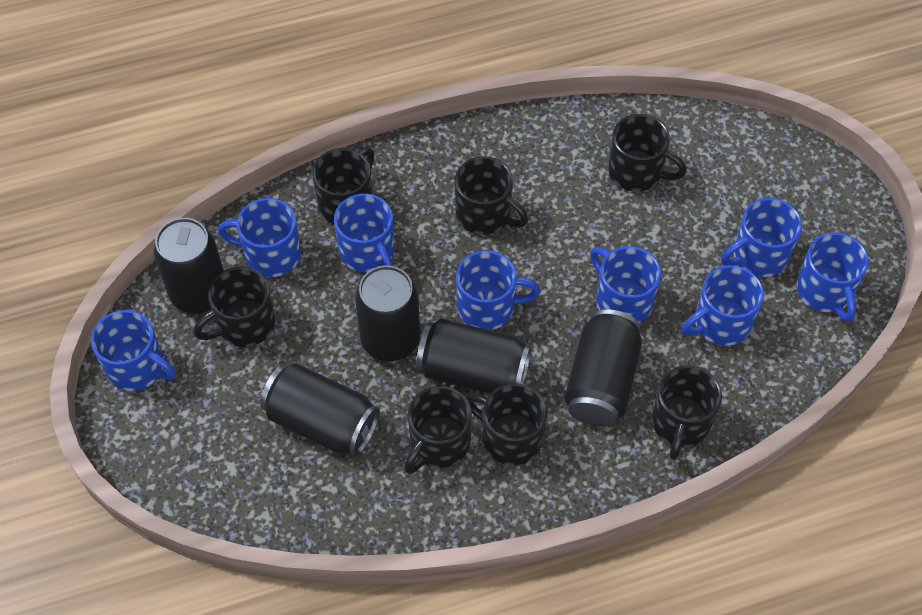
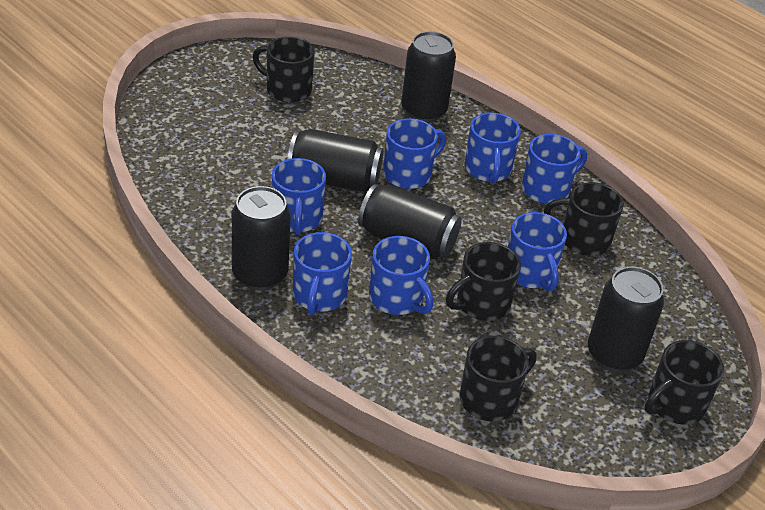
black mug: 7 -> 5
blue mug: 8 -> 7

